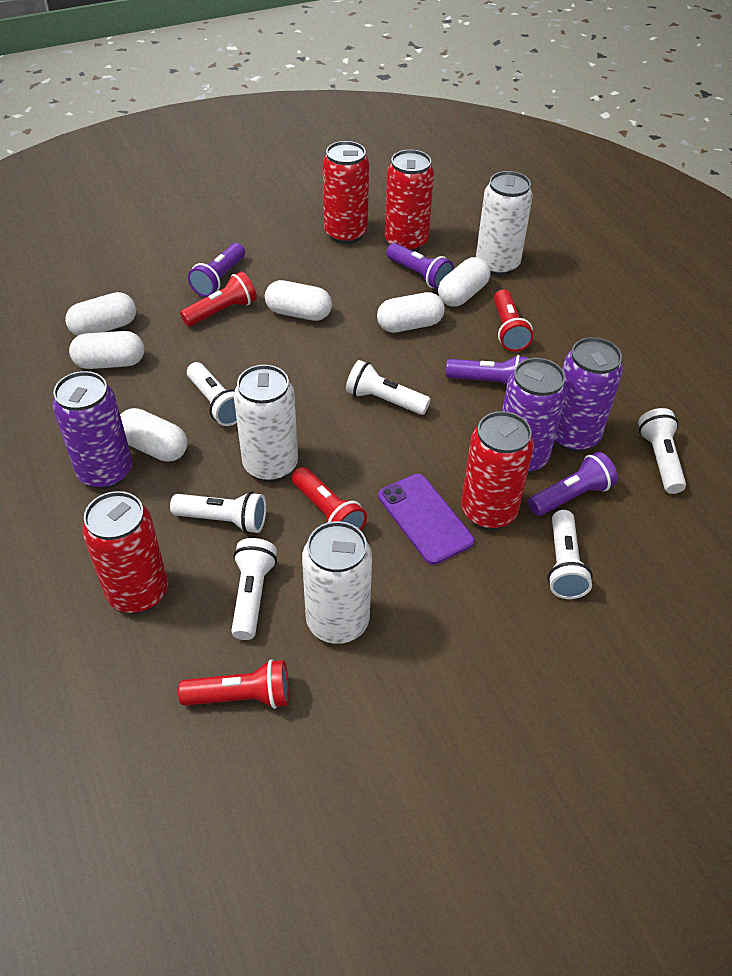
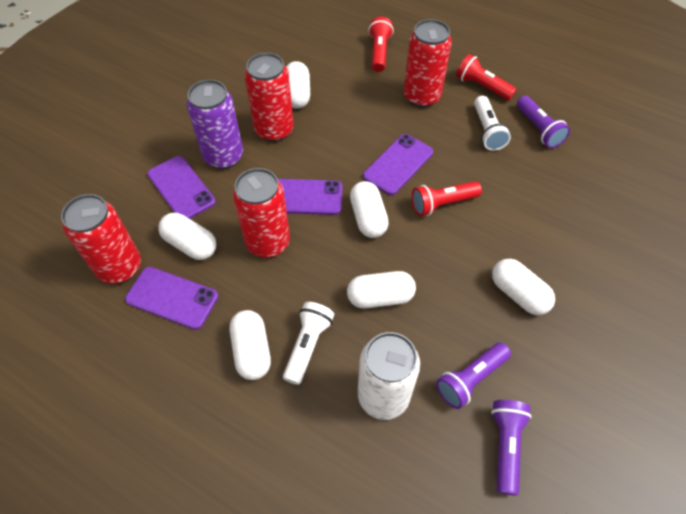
purple can: 3 -> 1
purple flashlight: 4 -> 3
purple phone: 1 -> 4
red flashlight: 4 -> 3
white can: 3 -> 1
white flashlight: 6 -> 2

